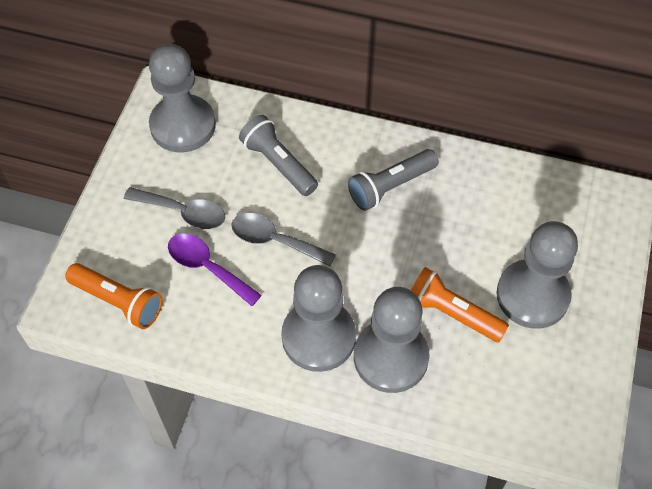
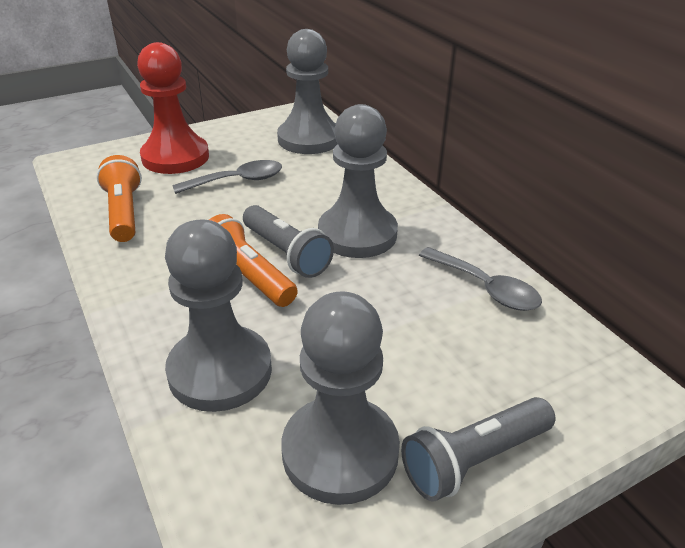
purple spoon: 1 -> 0
red pawn: 0 -> 1

